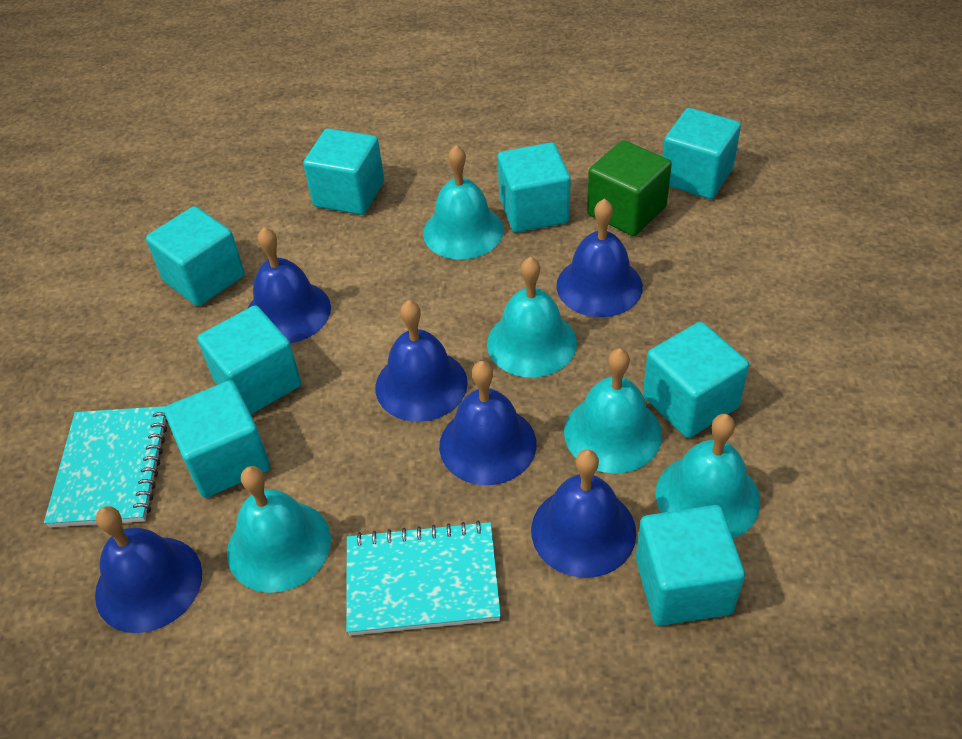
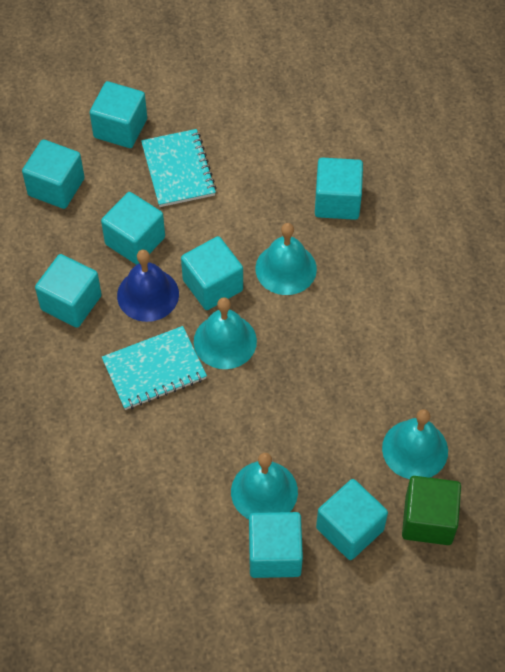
blue bell: 6 -> 1
turquoise bell: 5 -> 4

